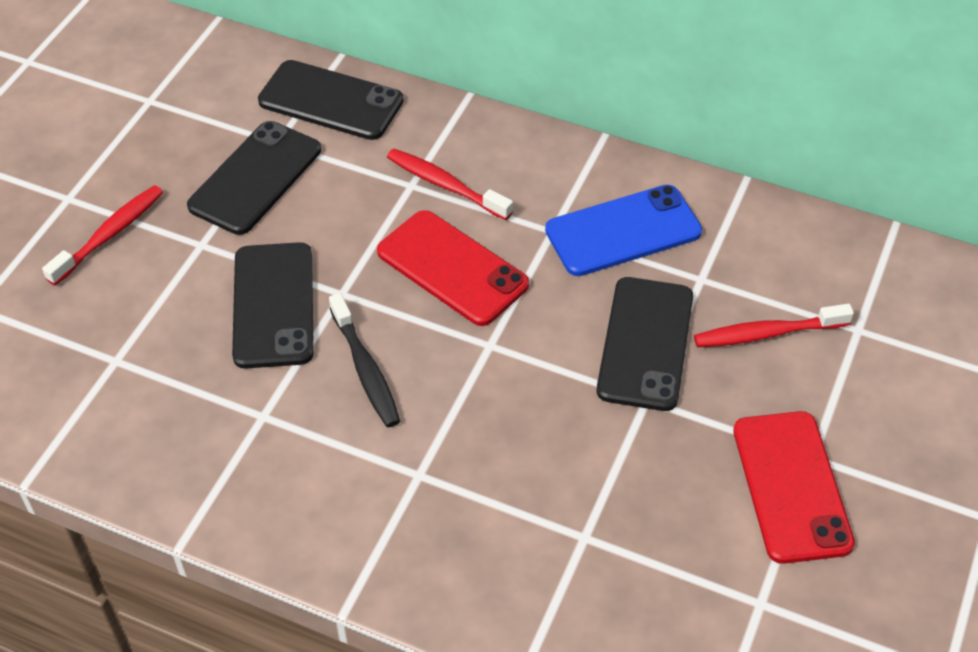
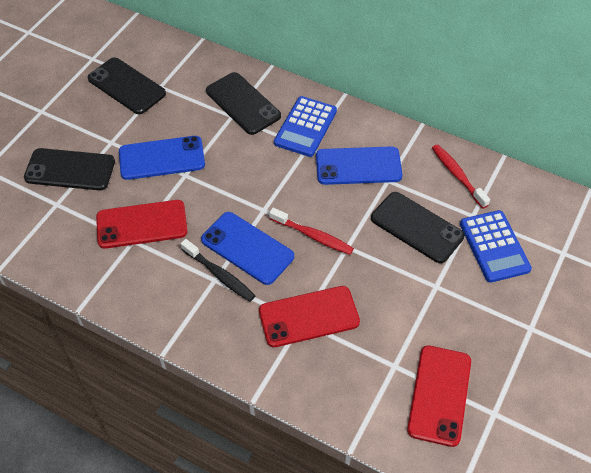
blue calculator: 0 -> 2
blue phone: 1 -> 3
red phone: 2 -> 3
red toothbrush: 3 -> 2

